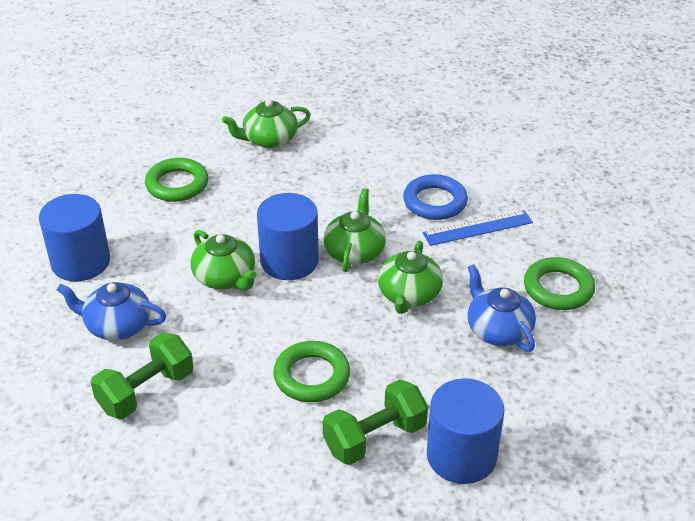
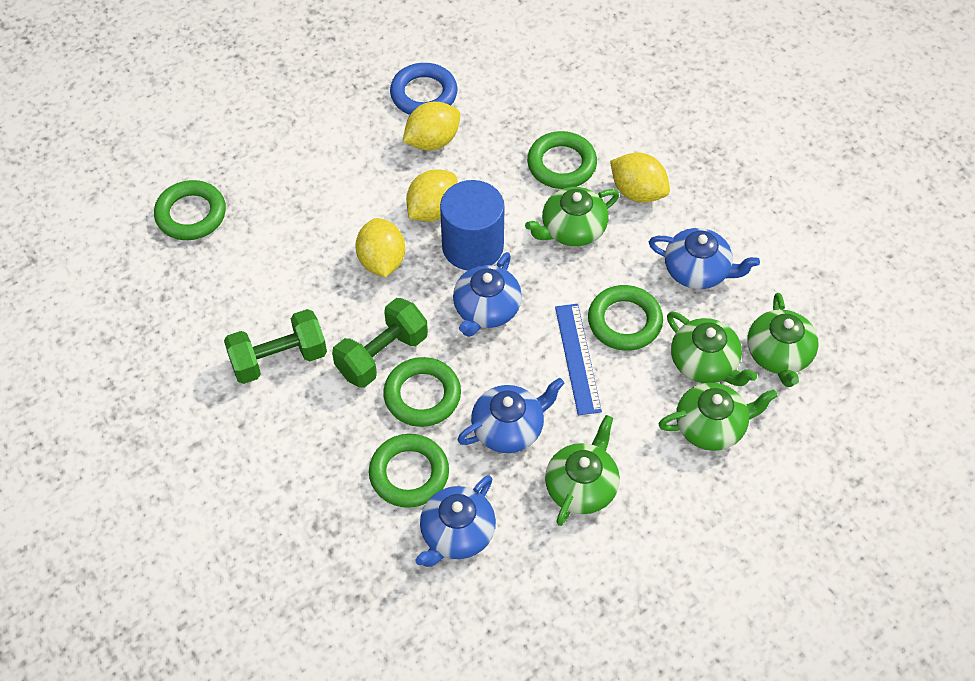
blue cylinder: 3 -> 1
blue teapot: 2 -> 4
green ring: 3 -> 5
green teapot: 4 -> 5
yellow lemon: 0 -> 4

